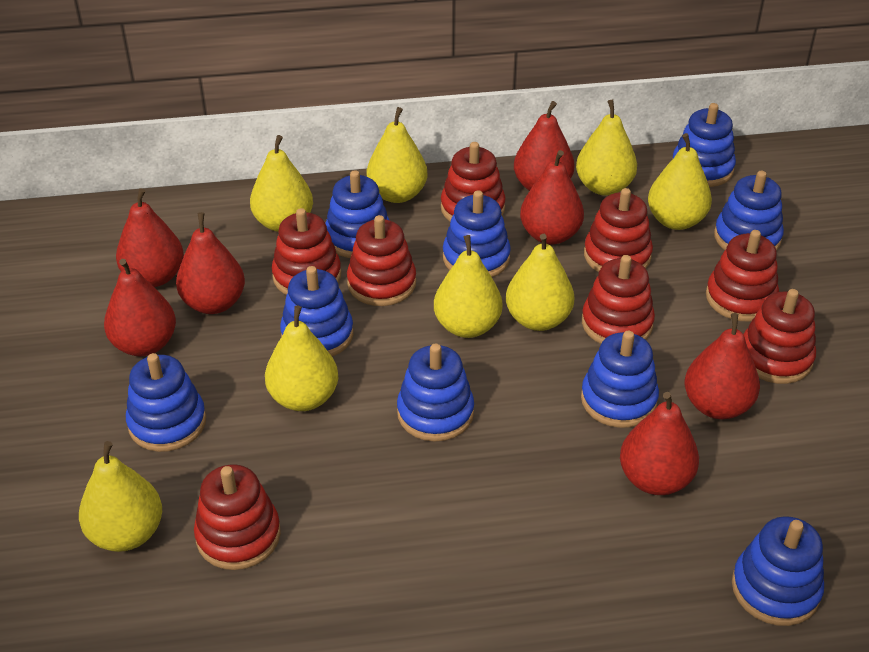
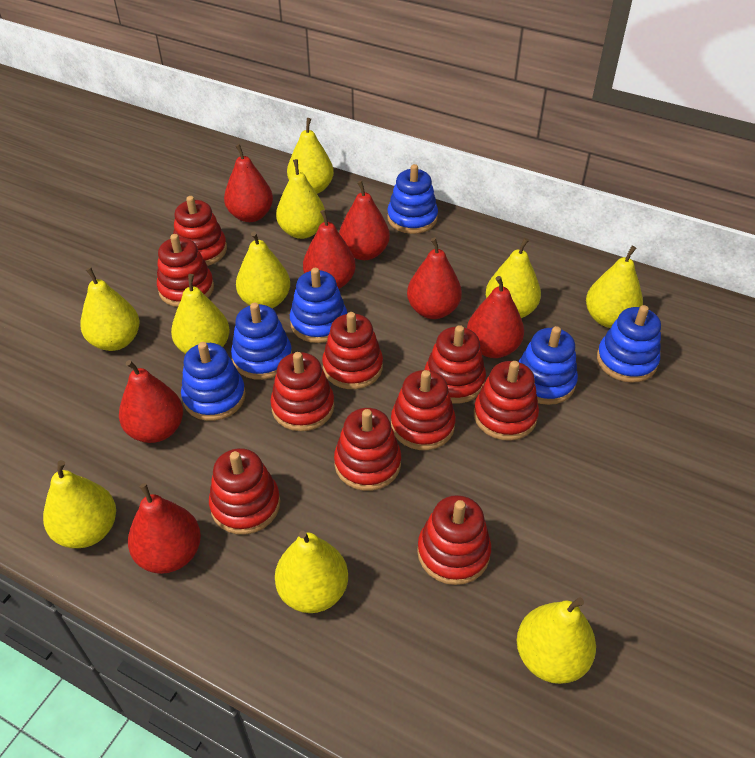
blue stacking toy: 9 -> 6
red stacking toy: 8 -> 10
yellow pear: 8 -> 10

